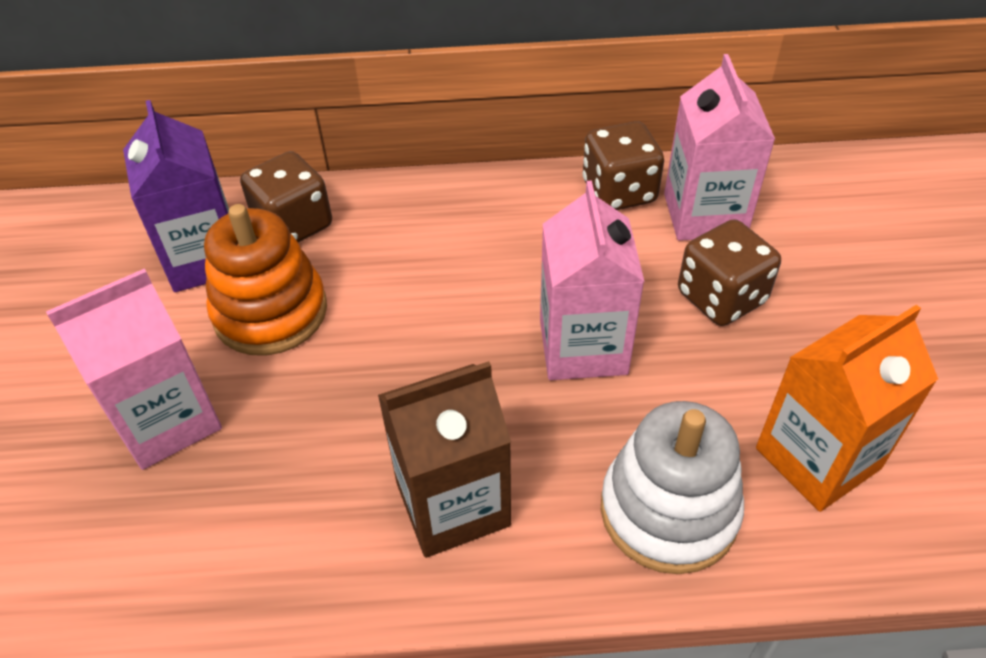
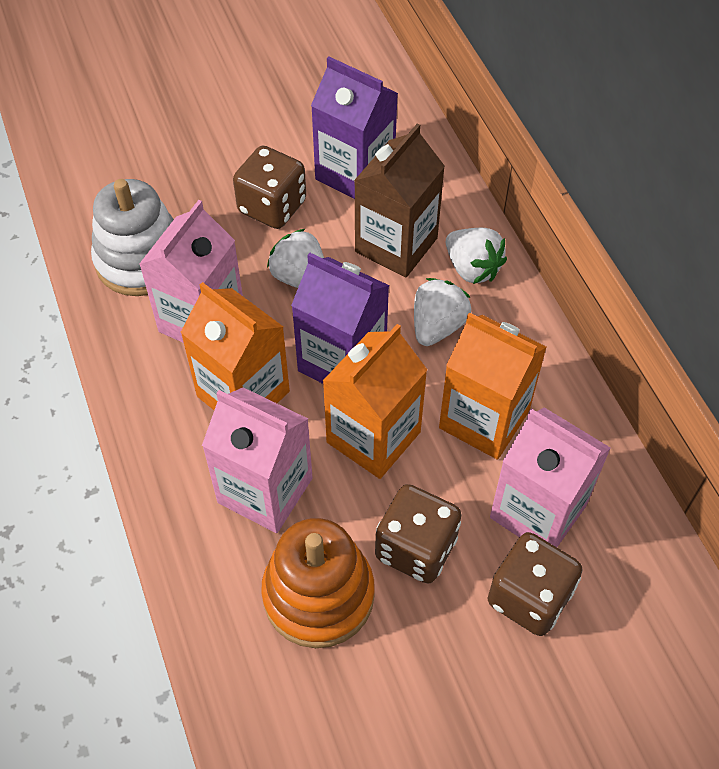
orange carton: 1 -> 3
purple carton: 1 -> 2
white strawberry: 0 -> 3

